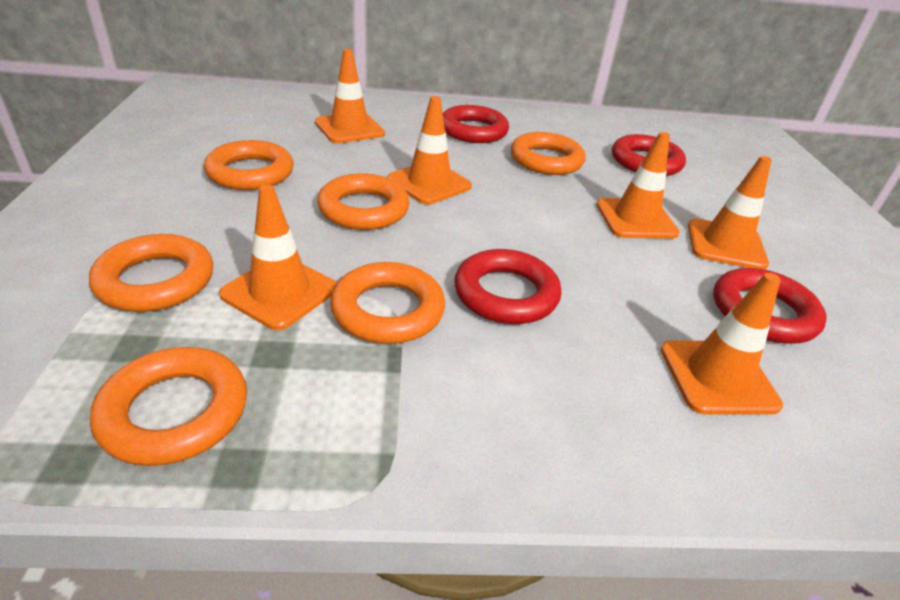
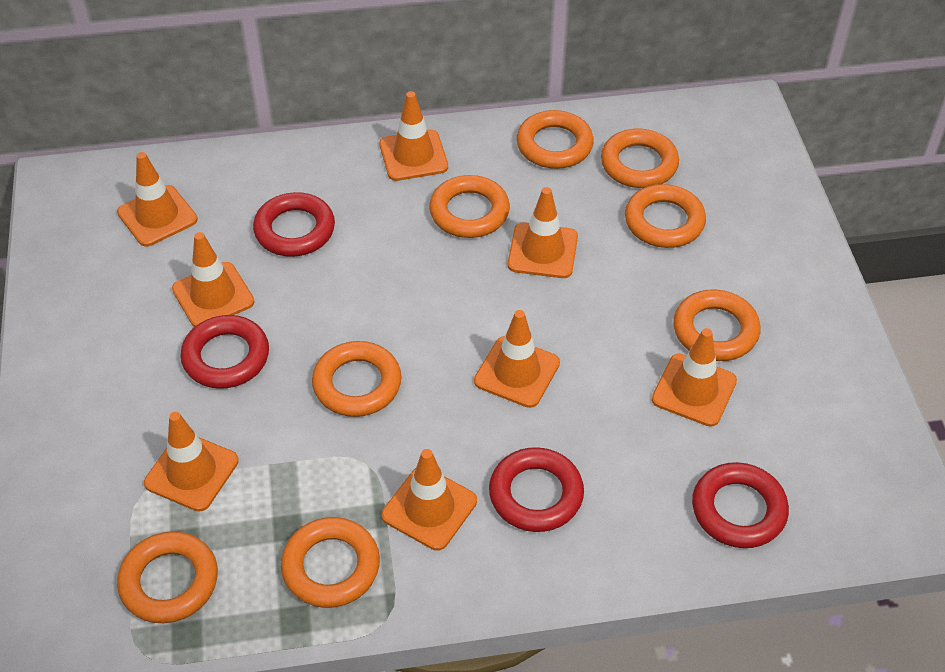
orange ring: 6 -> 8
orange traffic cone: 6 -> 8

